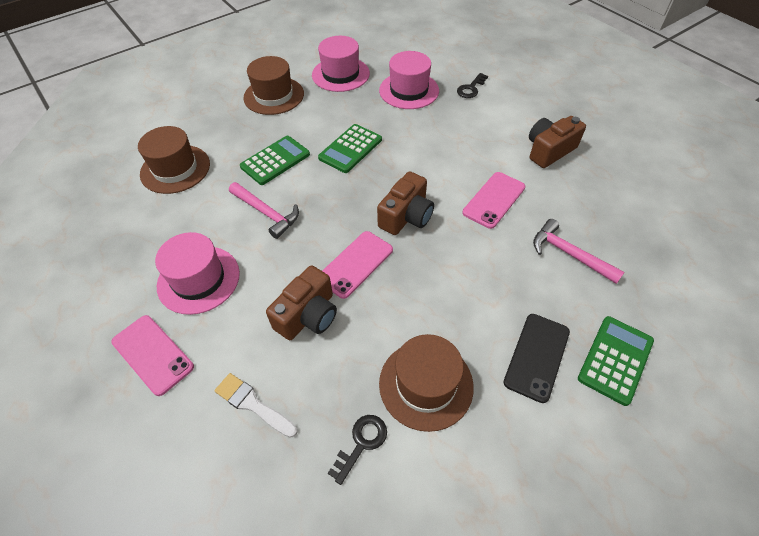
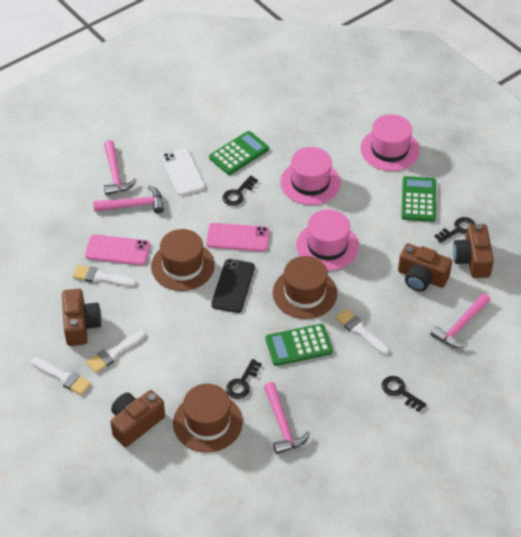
black key: 2 -> 4
brown camera: 3 -> 4
pink hammer: 2 -> 4
pink phone: 3 -> 2
white brush: 1 -> 4
white phone: 0 -> 1

